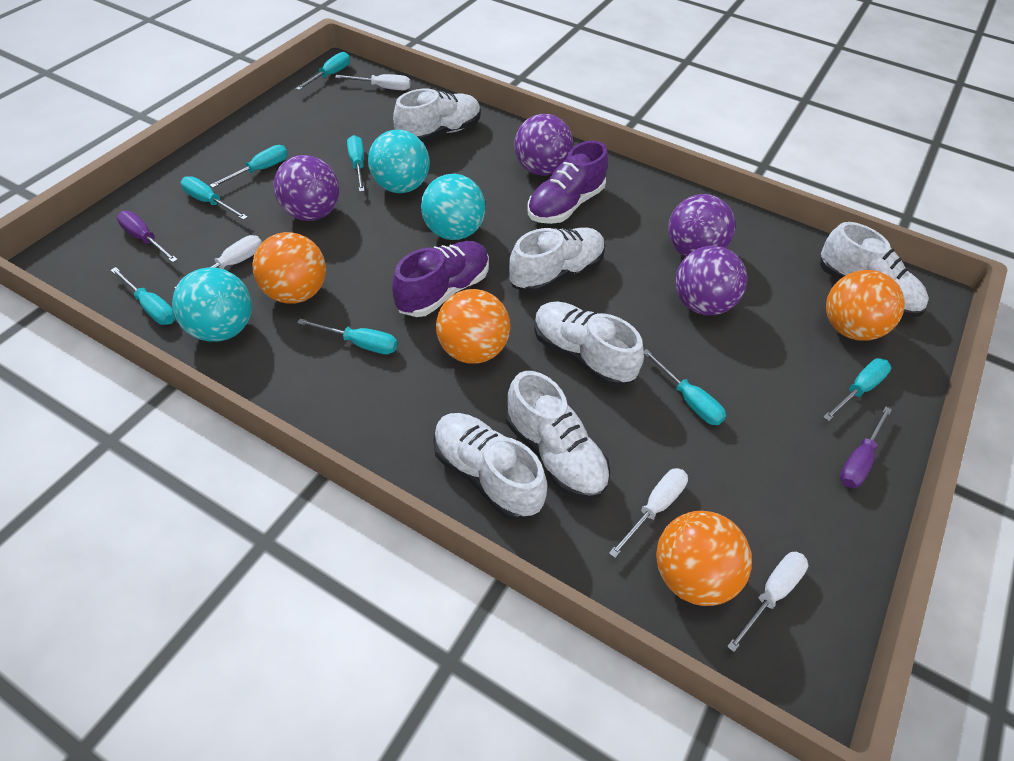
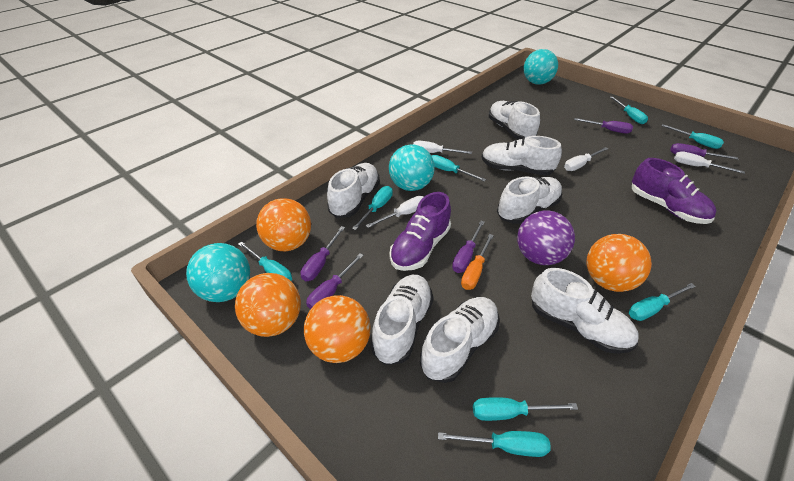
orange screwdriver: 0 -> 1
purple ball: 4 -> 1
purple screwdriver: 2 -> 5
white shoe: 6 -> 7

